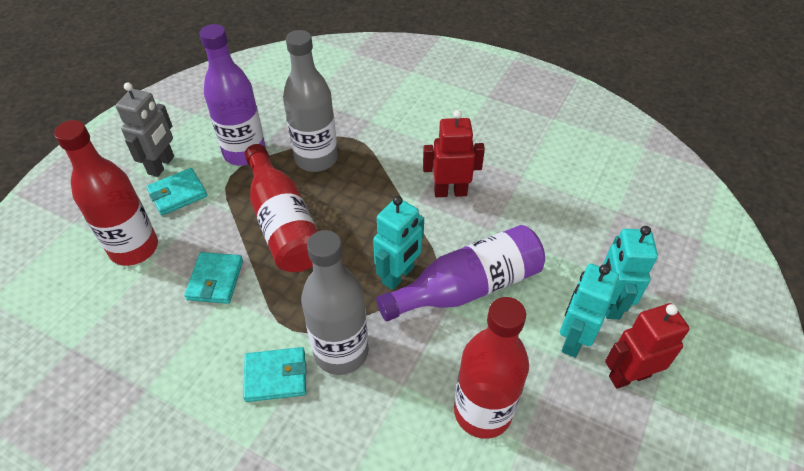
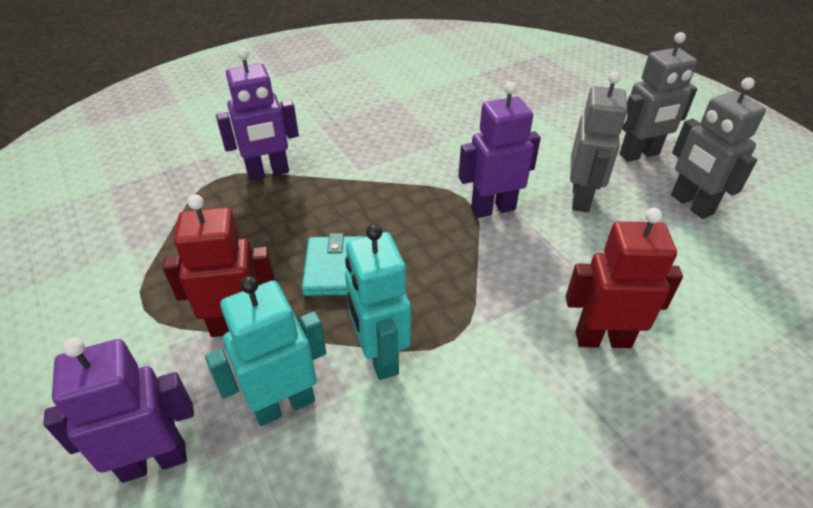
grey bottle: 2 -> 0
grey robot: 1 -> 3
purple bottle: 2 -> 0
purple robot: 0 -> 3
red bottle: 3 -> 0
turquoise robot: 3 -> 2
turquoise wallet: 3 -> 1

